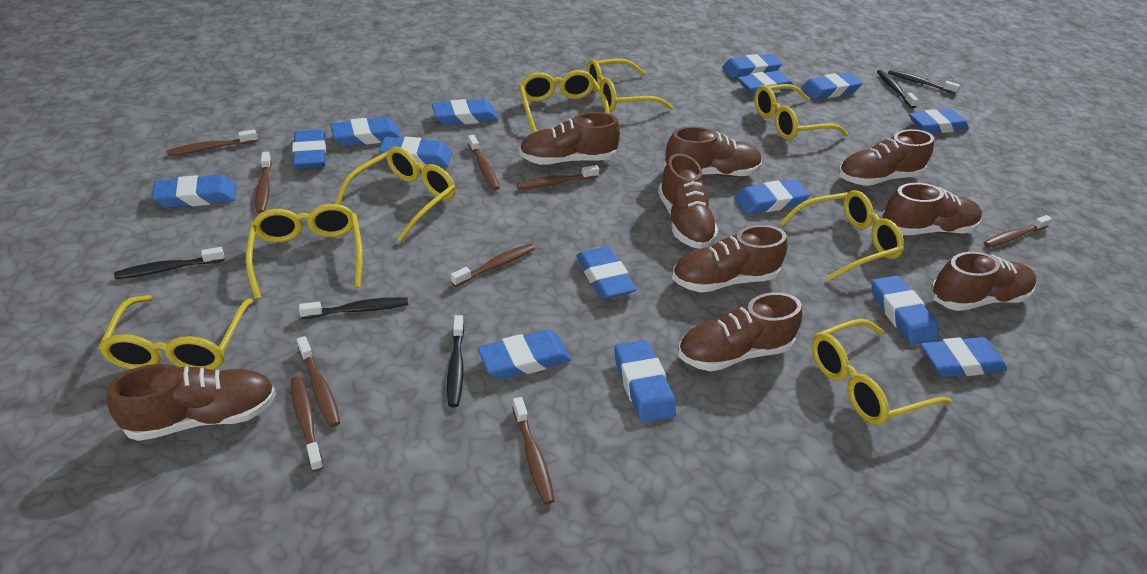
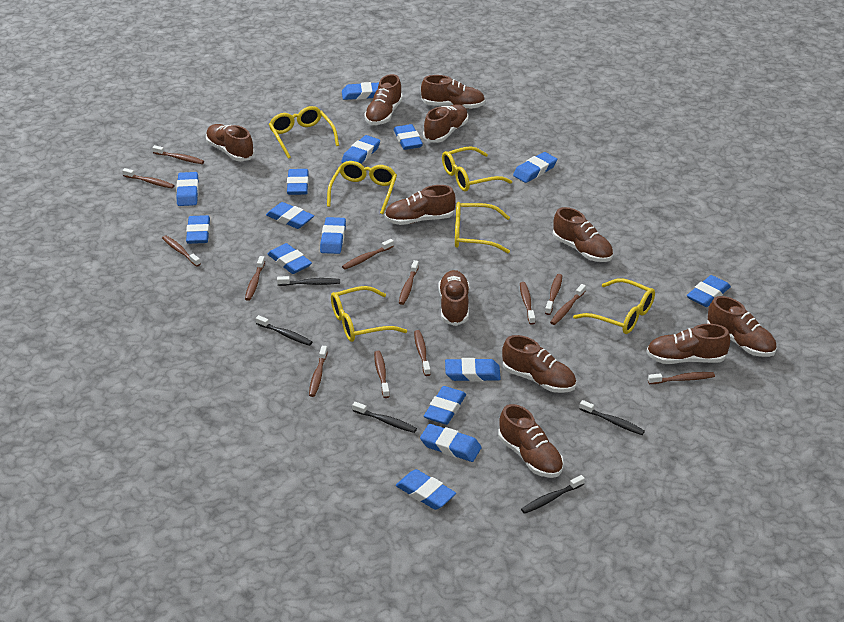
brown shoe: 9 -> 11
brown toothbrush: 9 -> 13
yellow glasses: 8 -> 6

